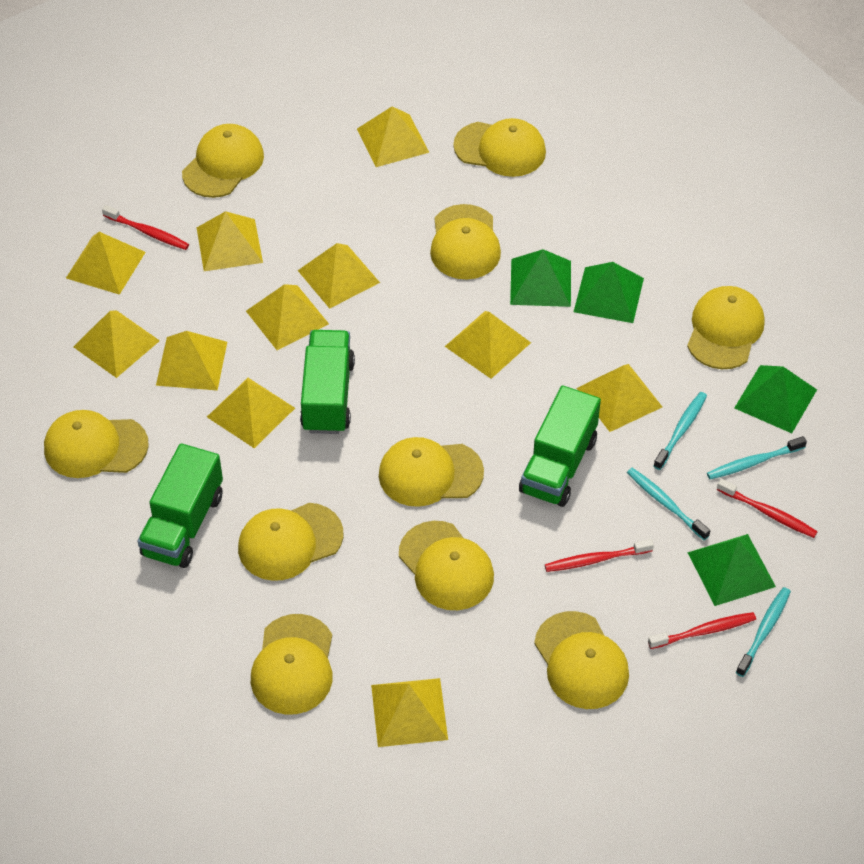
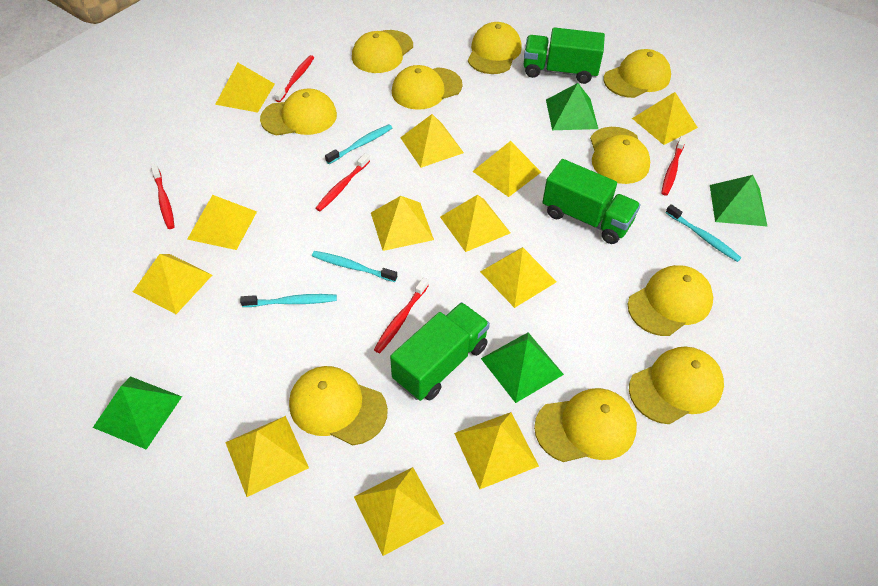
red toothbrush: 4 -> 5
yellow pyramid: 11 -> 12

